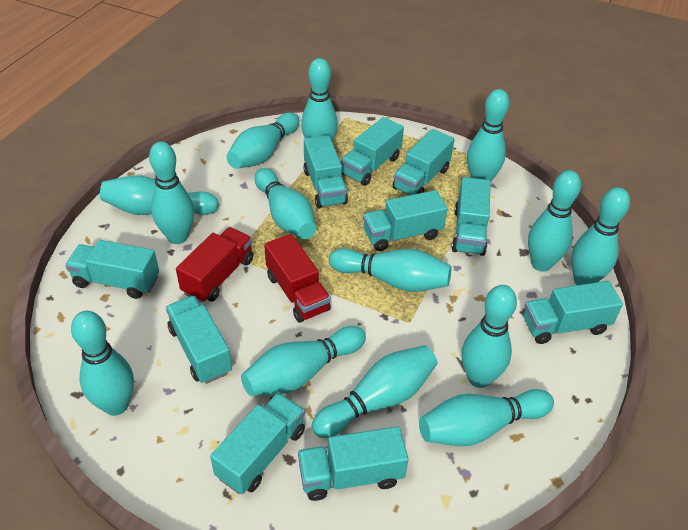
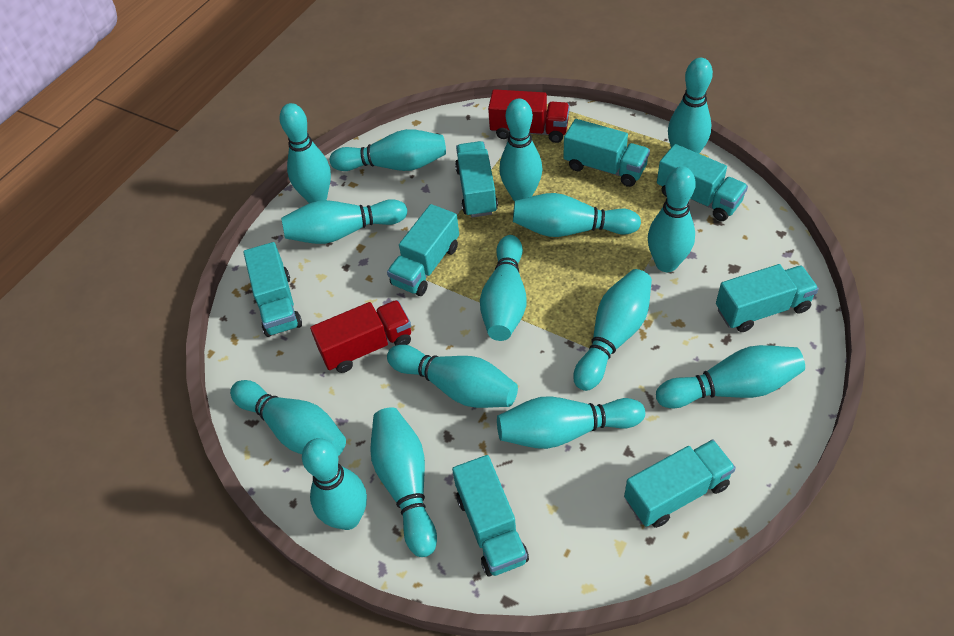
turquoise bowling pin: 14 -> 15
turquoise truck: 10 -> 8

